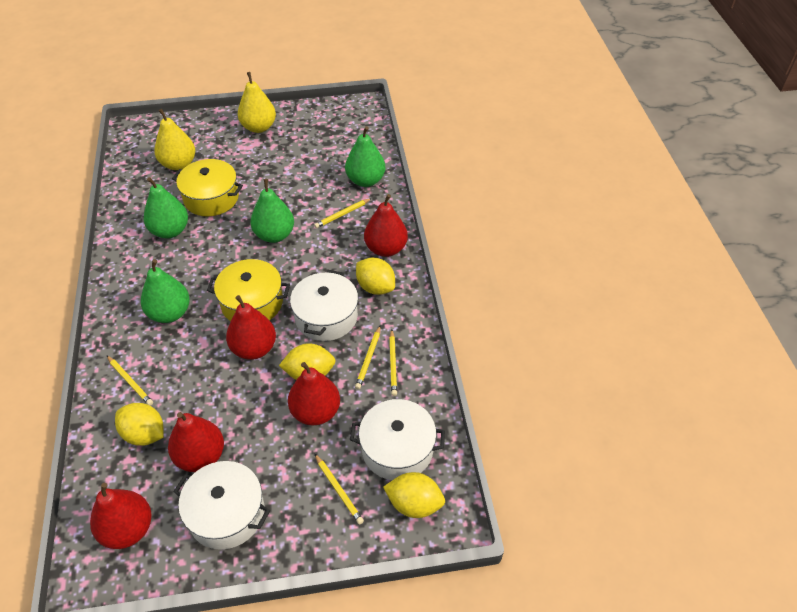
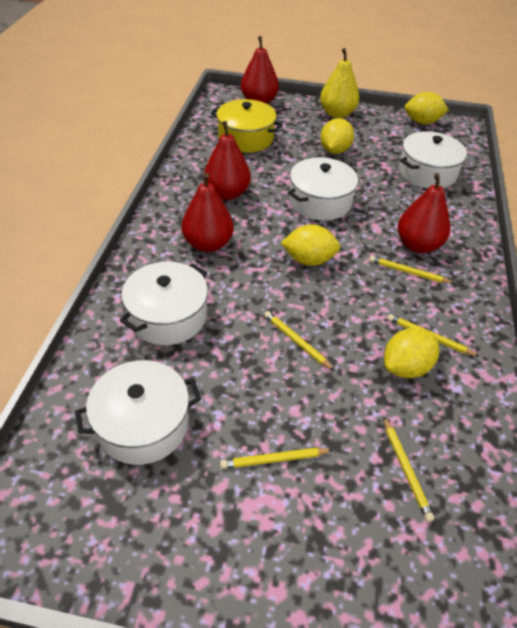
green pear: 4 -> 0
red pear: 5 -> 4
white pot: 3 -> 4
yellow pear: 2 -> 1
yellow pot: 2 -> 1

